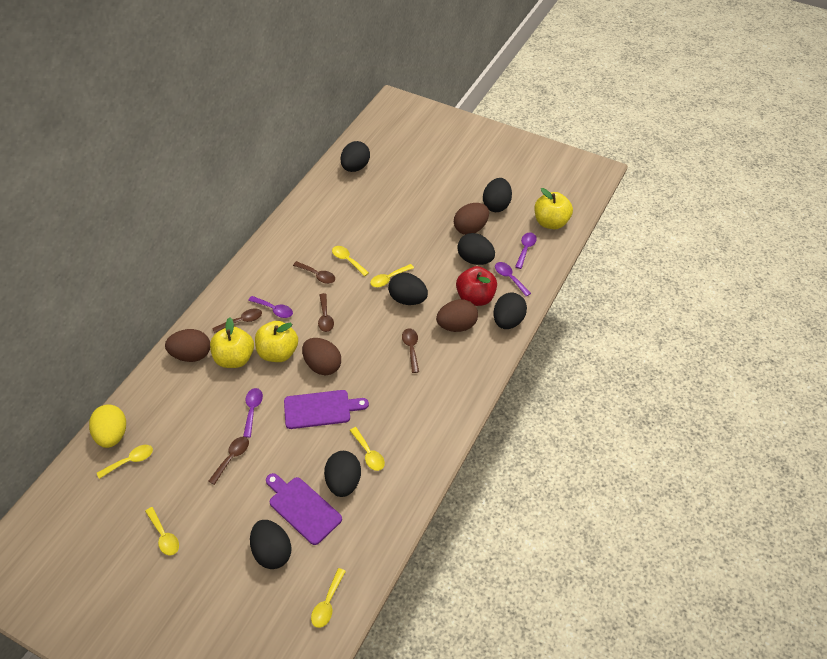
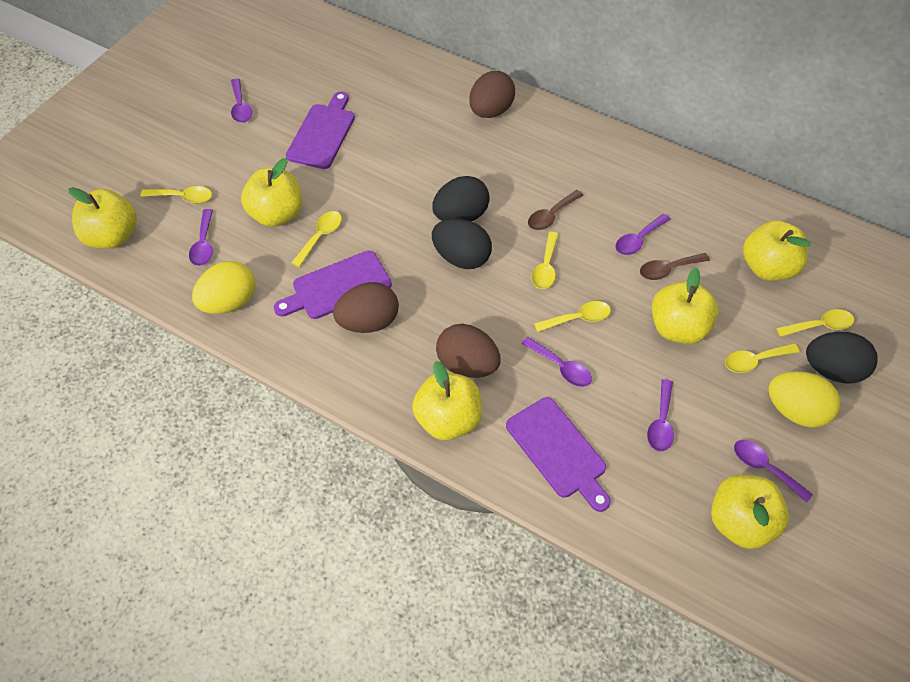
black egg: 7 -> 3
brown egg: 4 -> 3
brown spoon: 5 -> 2
purple cutting board: 2 -> 3
purple spoon: 4 -> 6
red apple: 1 -> 0
yellow apple: 3 -> 6
yellow egg: 1 -> 2

